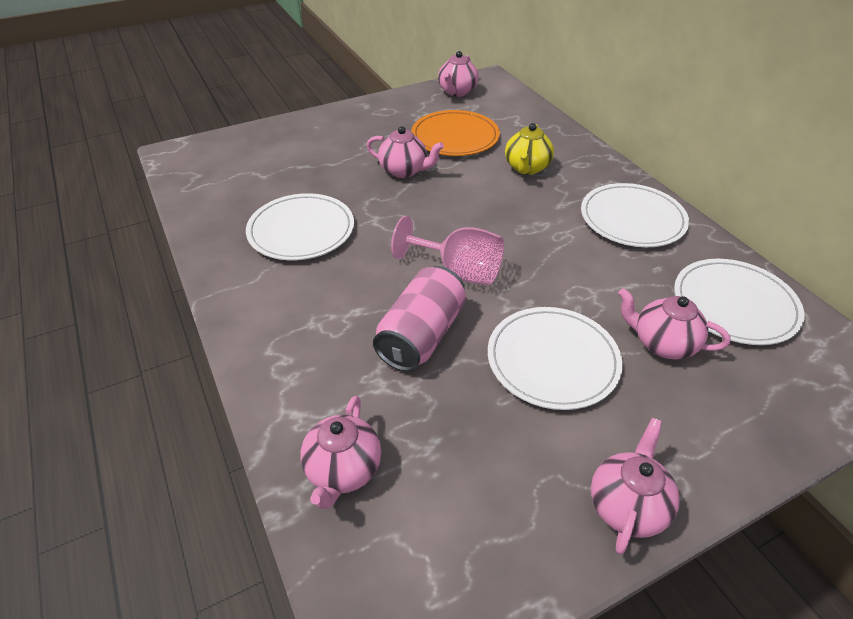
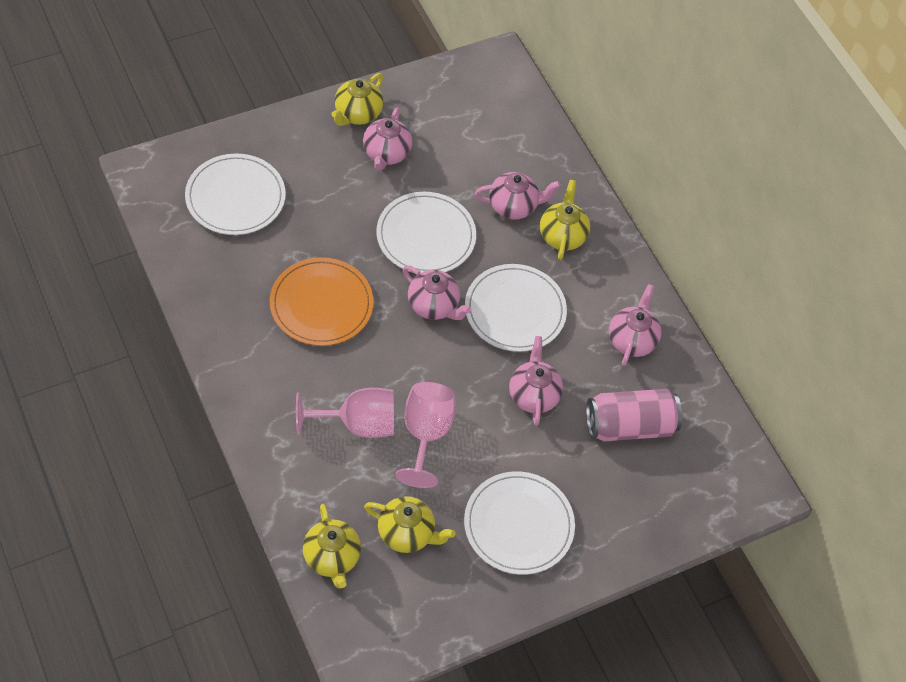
pink goblet: 1 -> 2
yellow teapot: 1 -> 4

